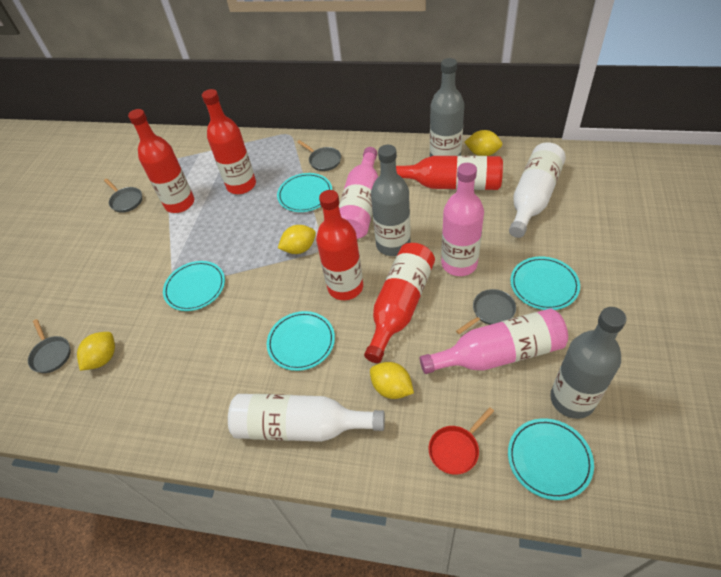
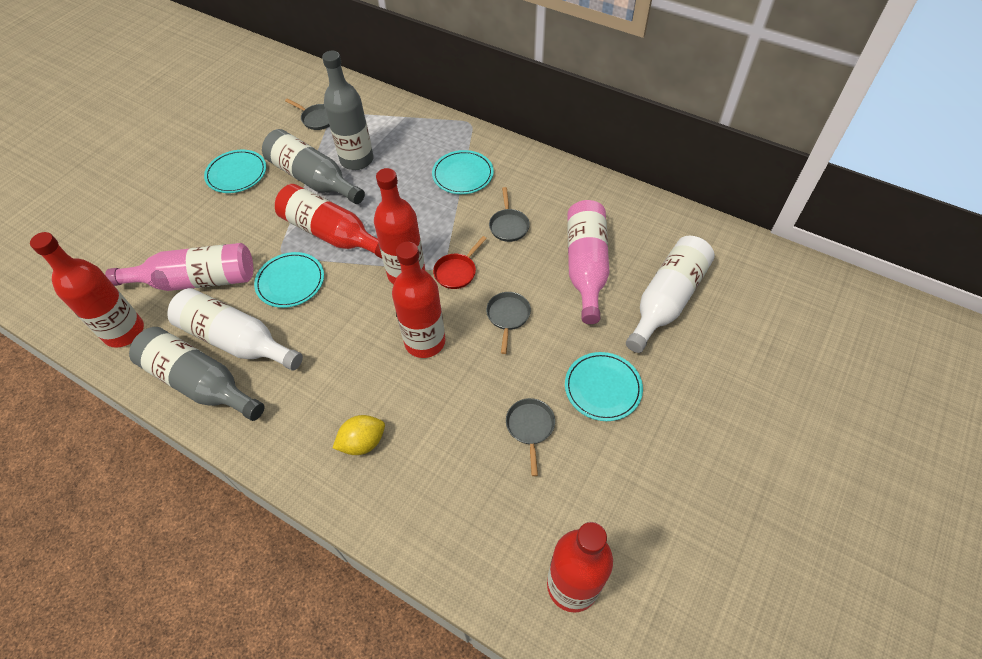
pink bottle: 3 -> 2
turquoise plate: 5 -> 4
yellow lemon: 4 -> 1

